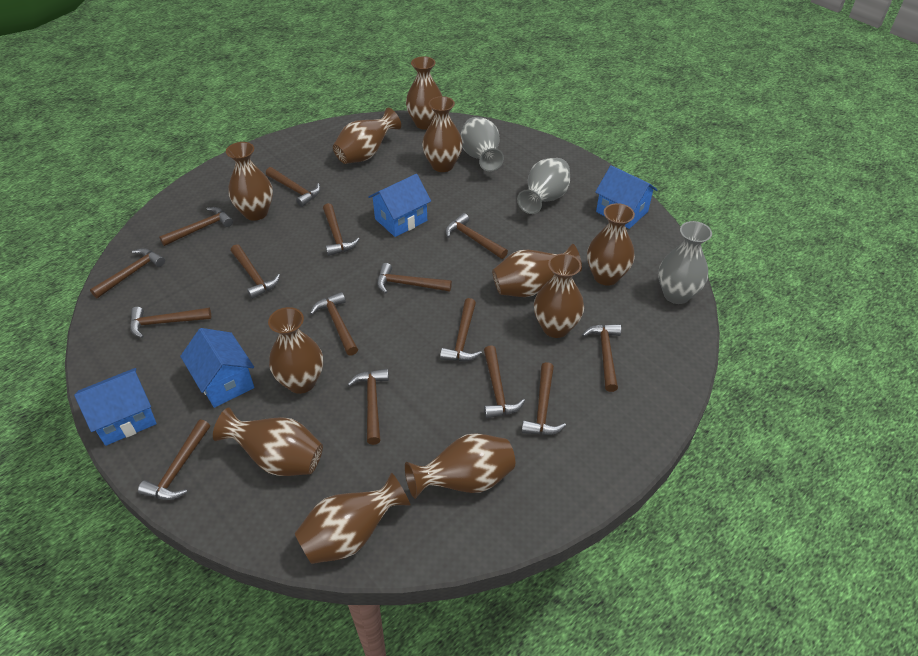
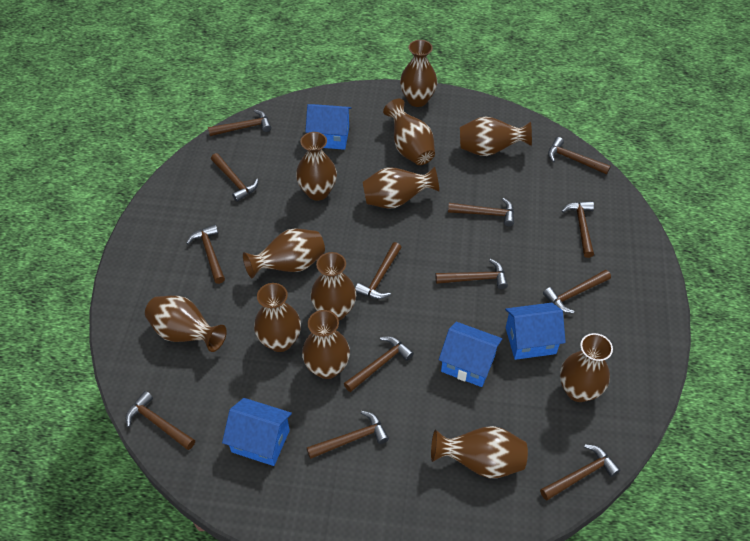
brown hammer: 15 -> 13
brown vase: 11 -> 12
grey vase: 3 -> 0

